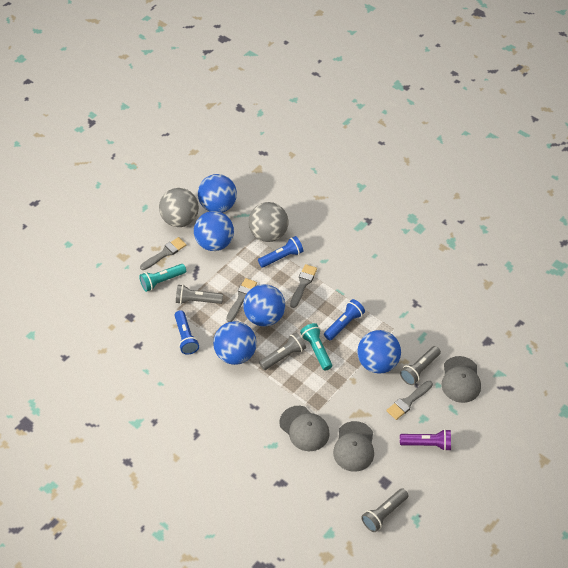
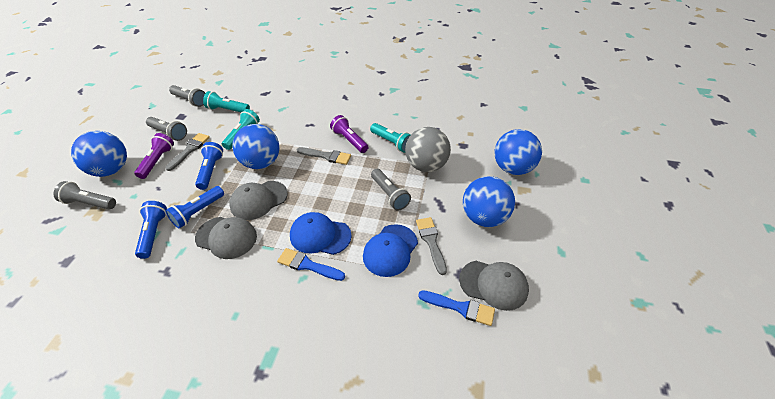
blue ball: 5 -> 4
blue brush: 0 -> 2
blue cap: 0 -> 2
grey ball: 2 -> 1
grey brush: 4 -> 3
purple flashlight: 1 -> 2
turquoise flashlight: 2 -> 3

